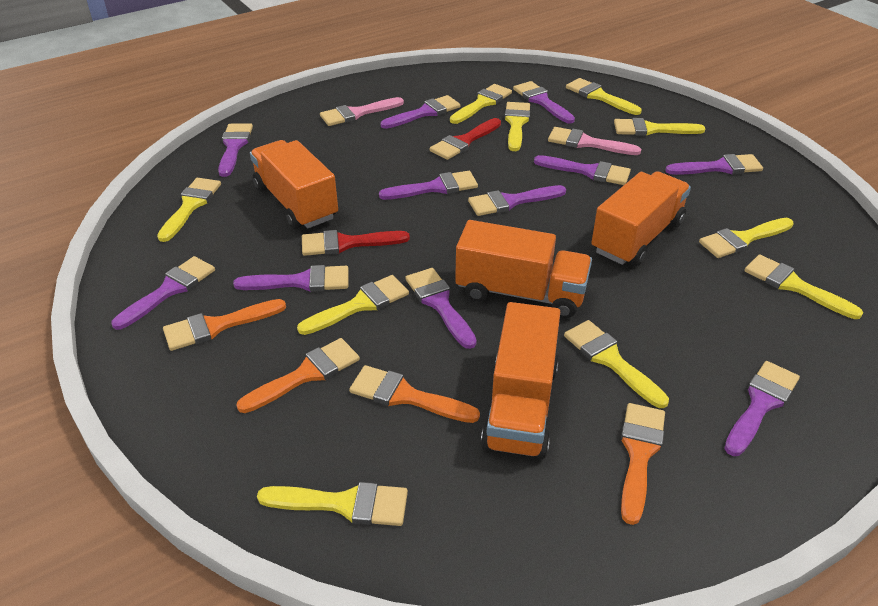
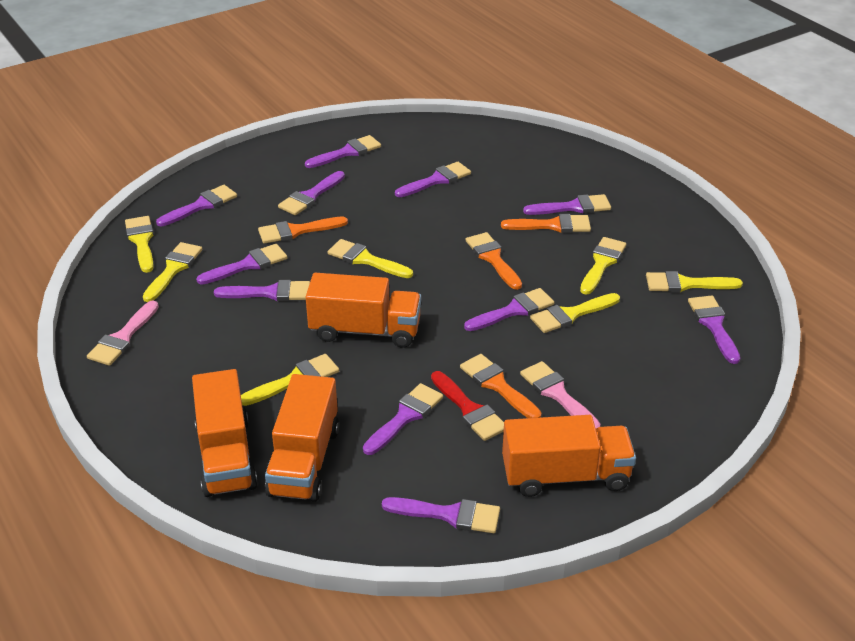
red brush: 2 -> 1
yellow brush: 10 -> 7

